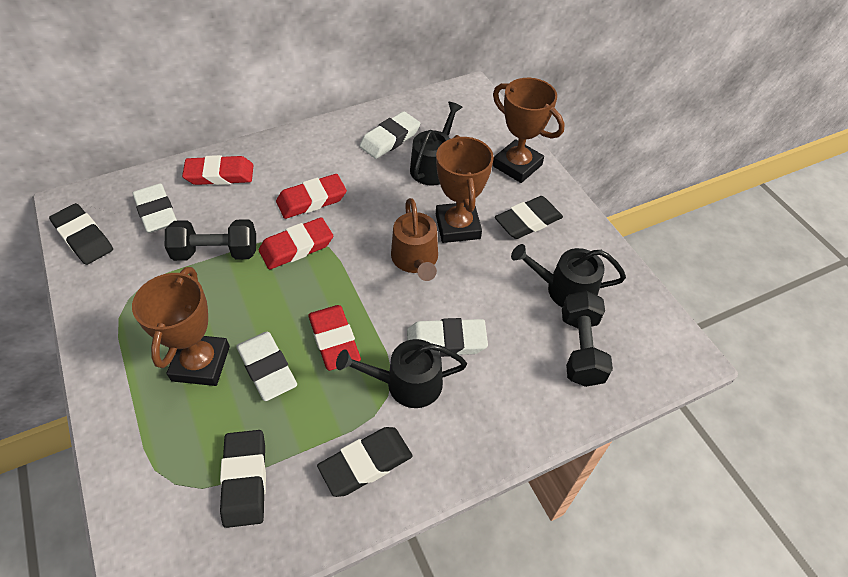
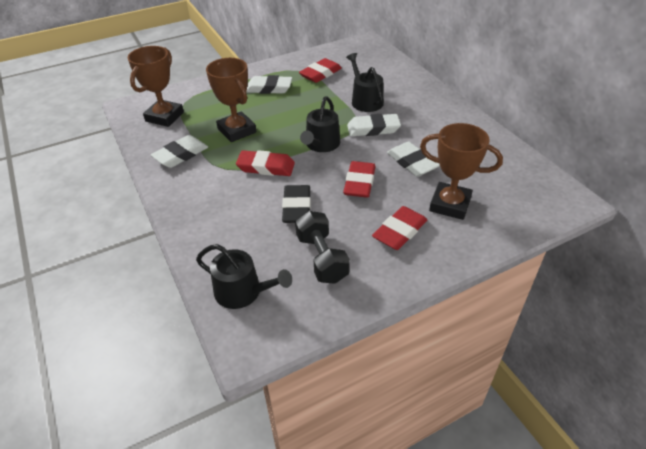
black dumbbell: 2 -> 1
black eraser: 4 -> 1
brown watering can: 1 -> 0

